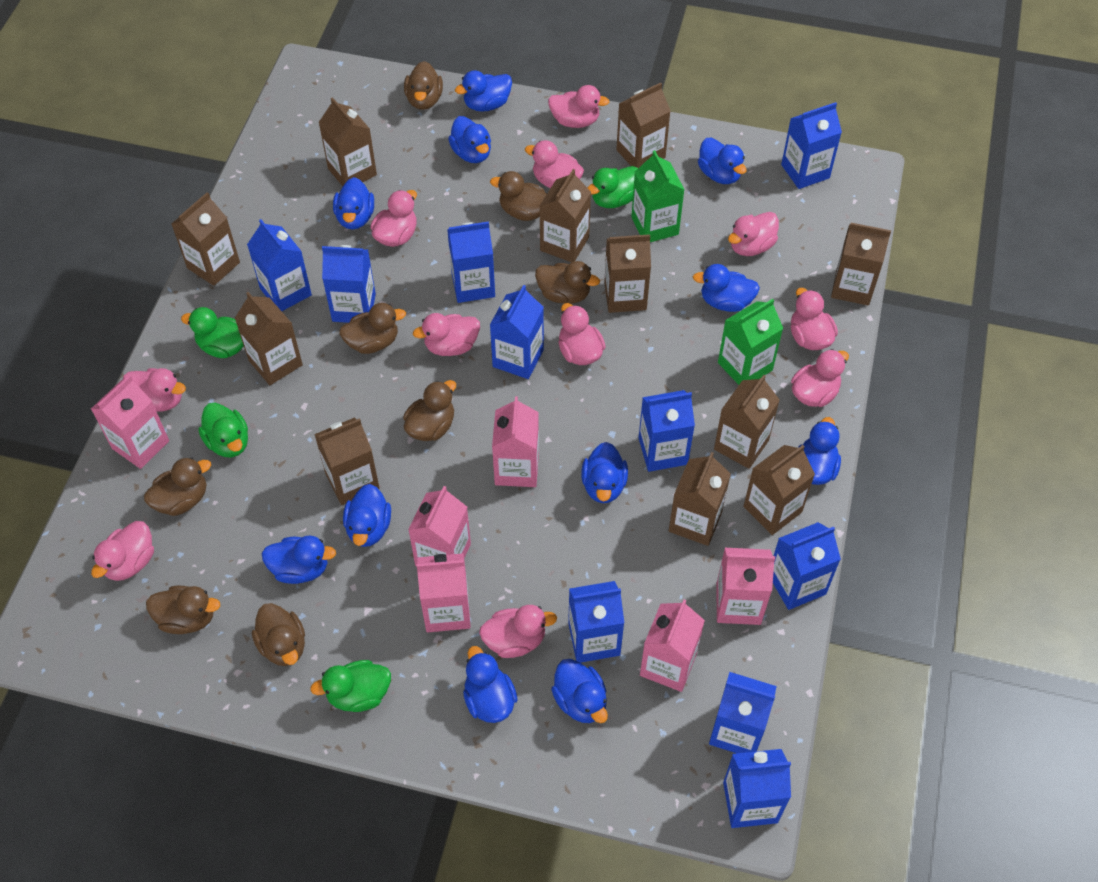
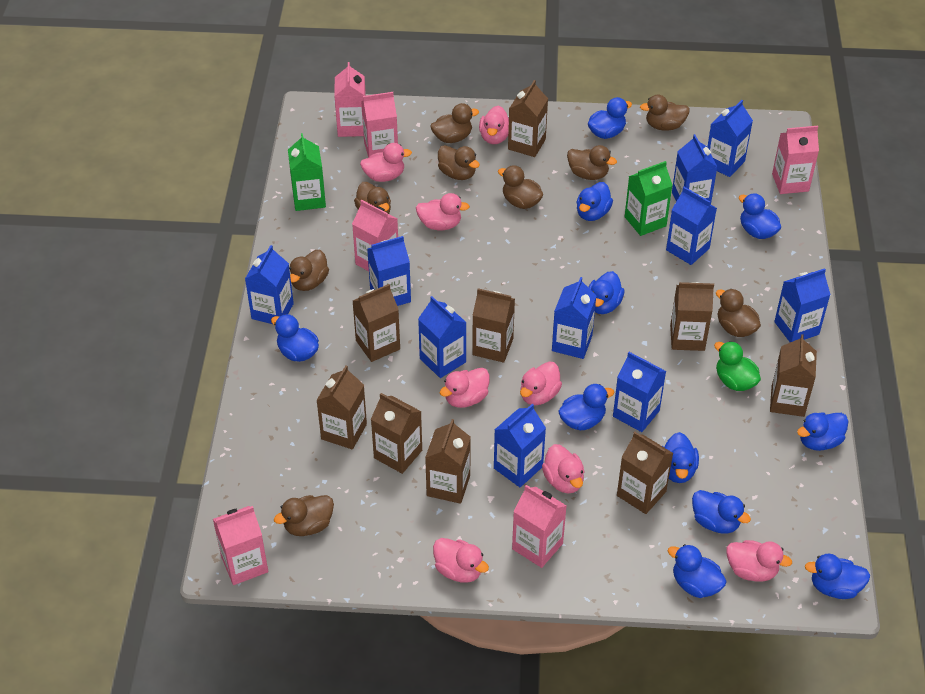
brown carton: 11 -> 9
brown duck: 8 -> 9
green duck: 4 -> 1
pink duck: 11 -> 8

